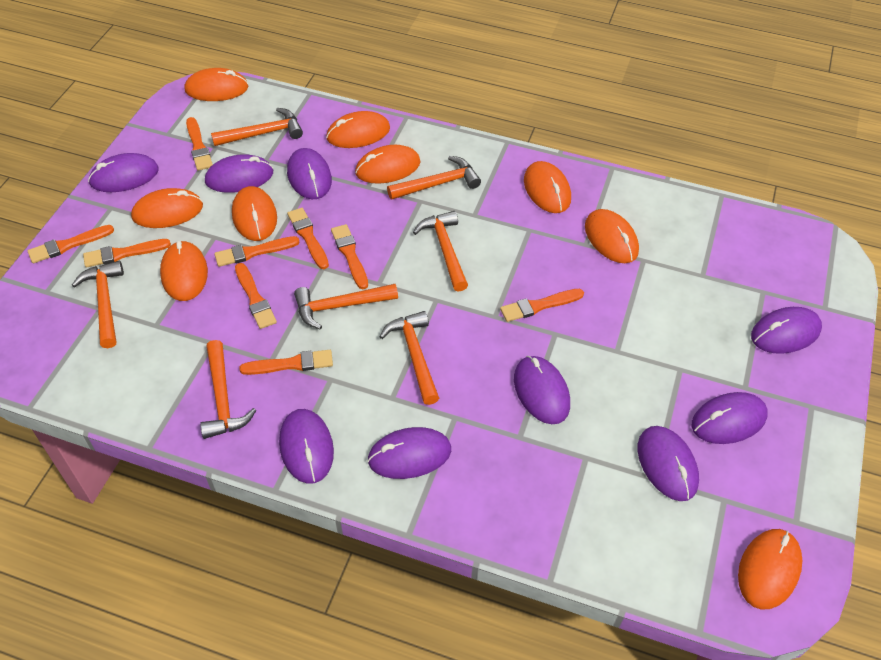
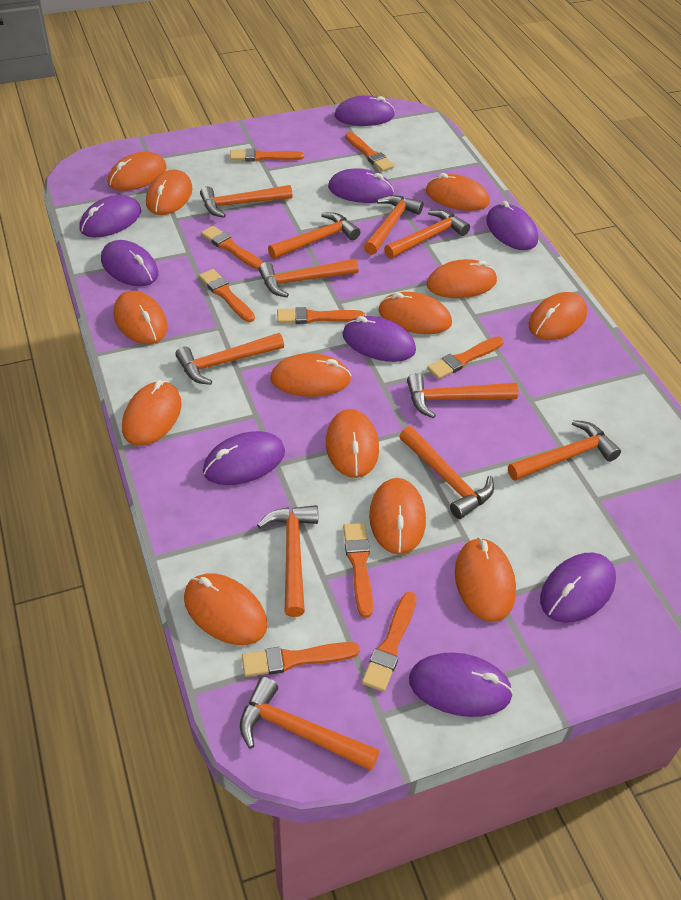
orange hammer: 7 -> 11
orange mouse: 9 -> 13

